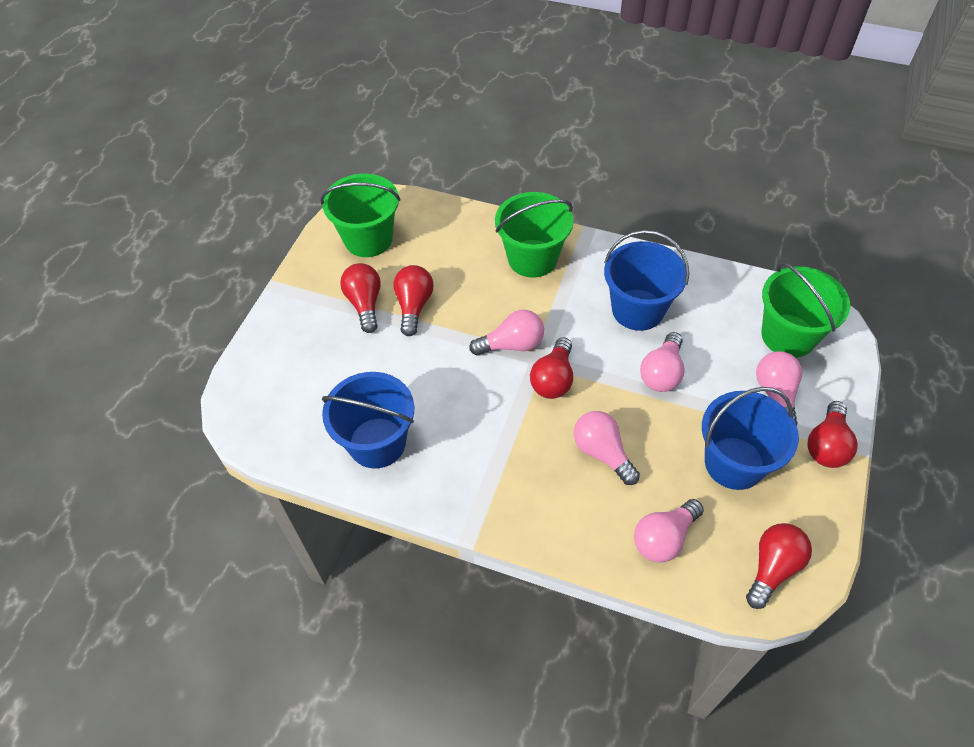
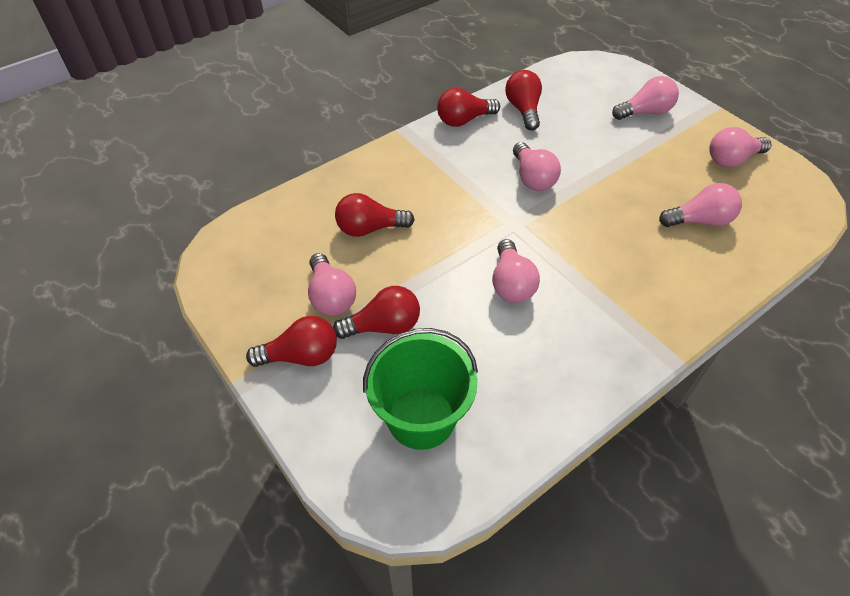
blue bucket: 3 -> 0
green bucket: 3 -> 1
pink light bulb: 5 -> 6

